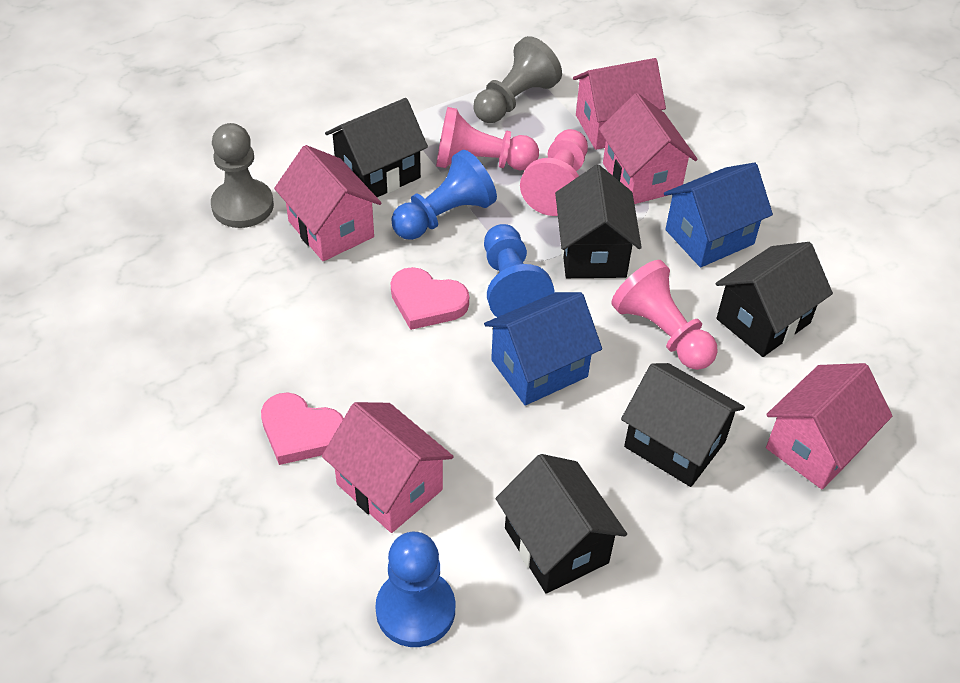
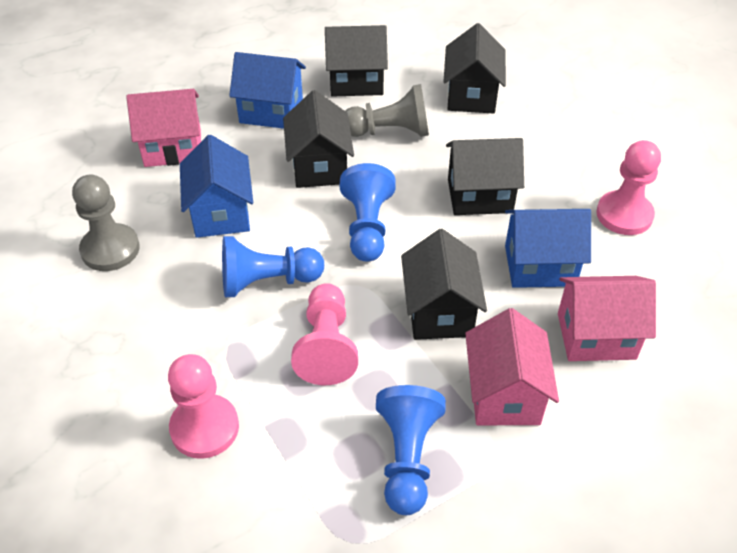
blue house: 2 -> 3
pink heart: 2 -> 0
pink house: 5 -> 3

